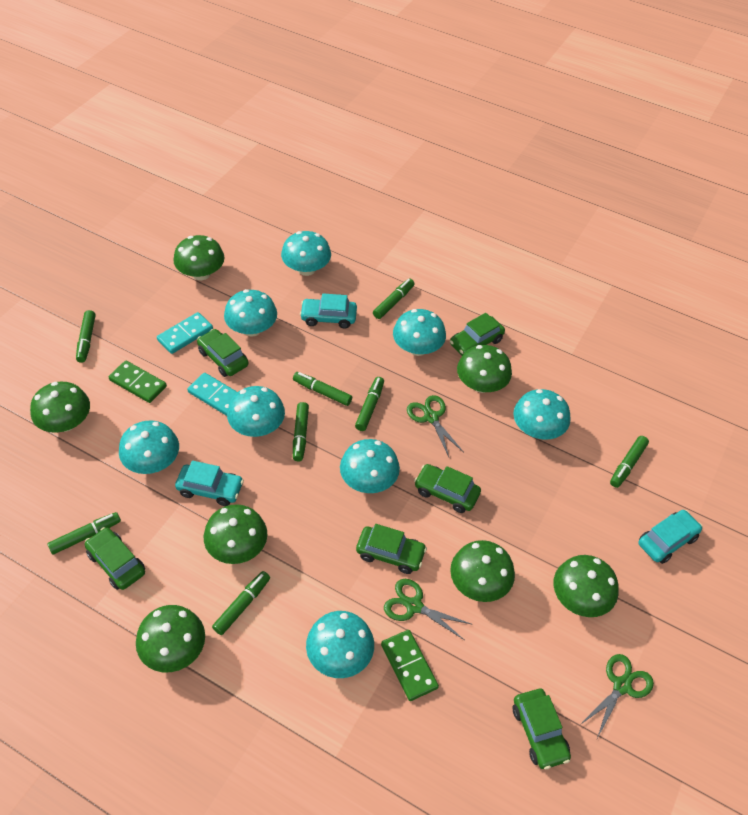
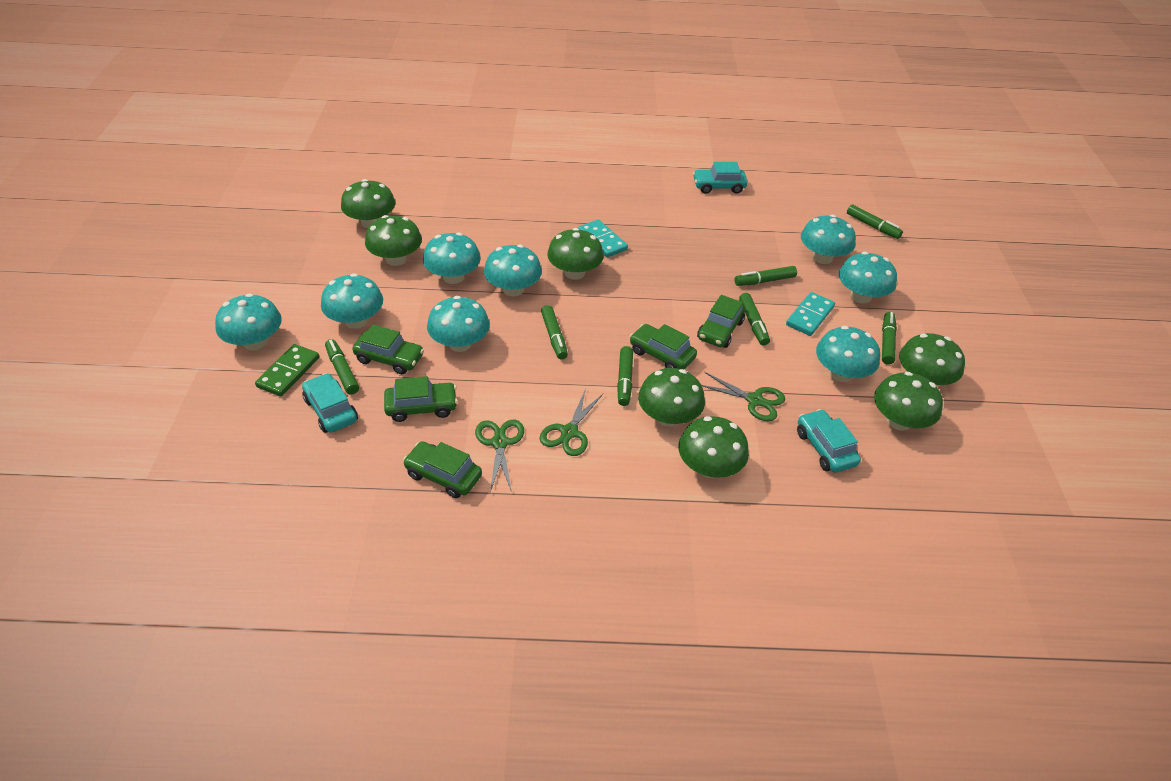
green car: 6 -> 5
green domino: 2 -> 1
green marker: 8 -> 7

